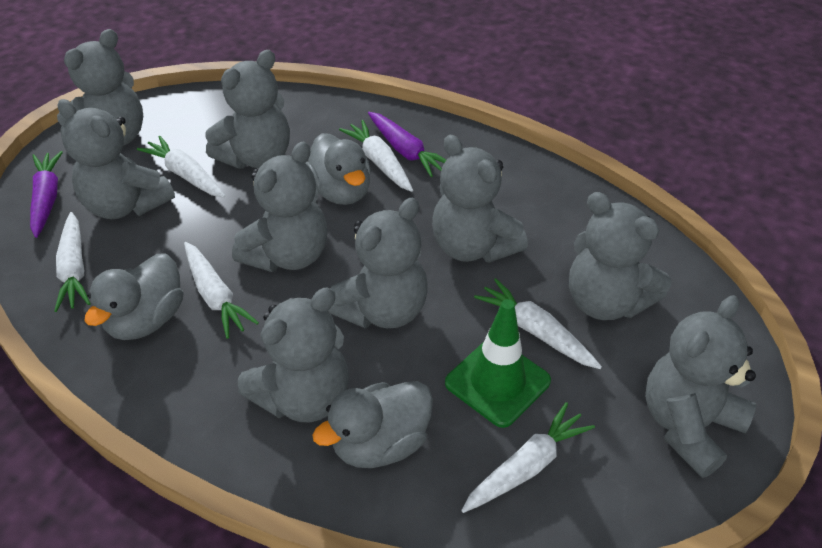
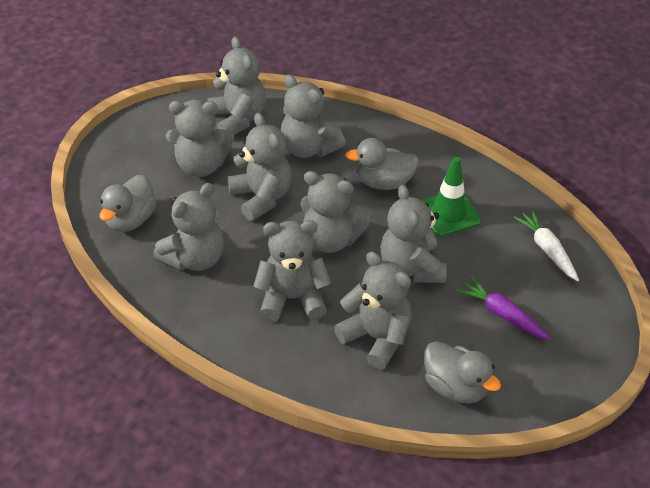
purple carrot: 2 -> 1
white carrot: 6 -> 1

